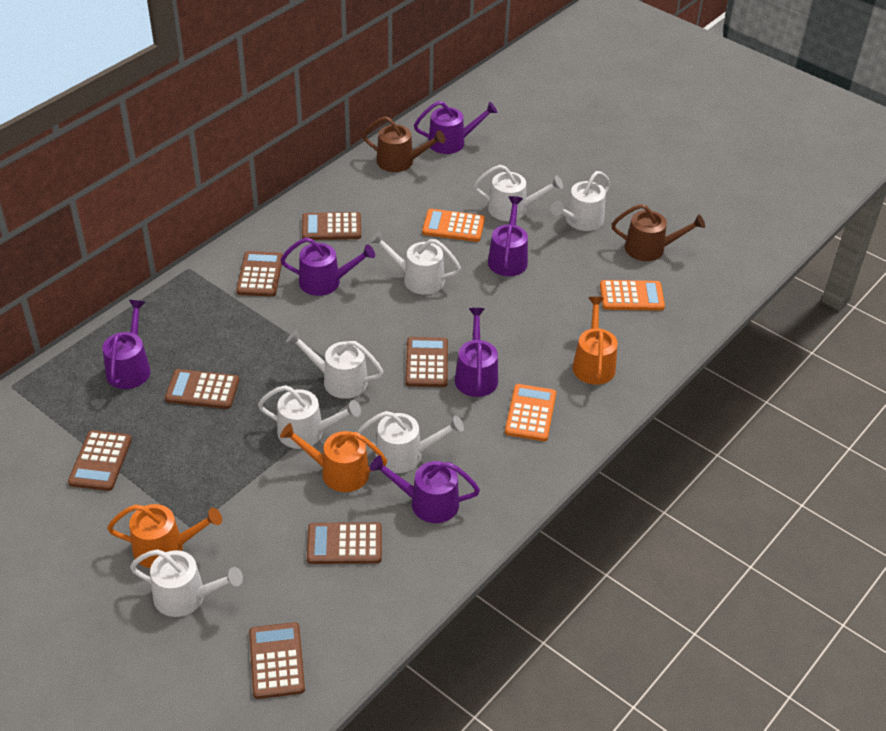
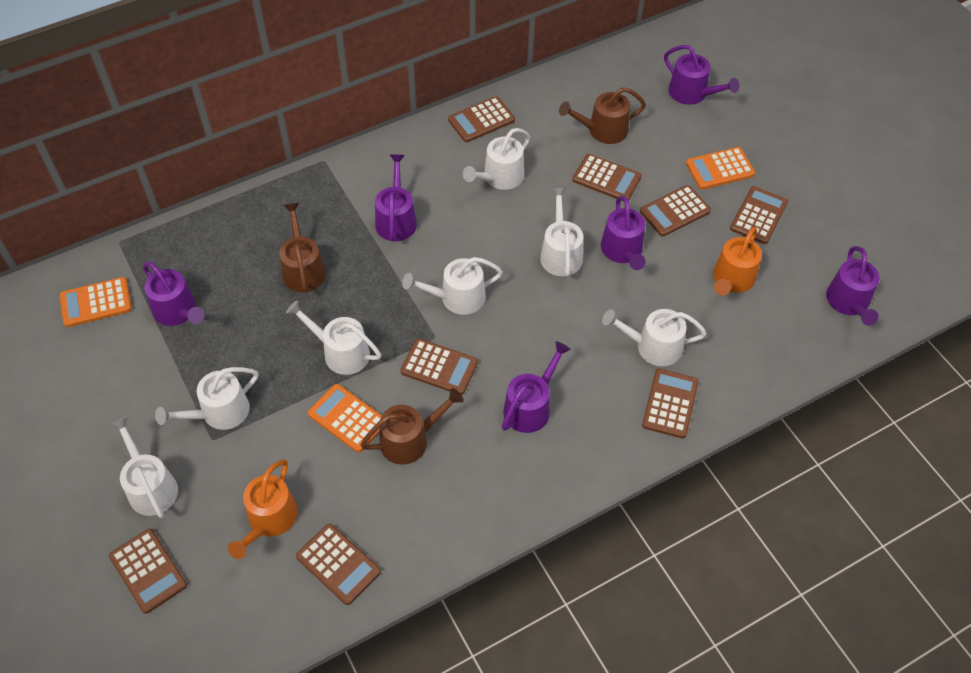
brown calculator: 7 -> 8
brown watering can: 2 -> 3
orange watering can: 3 -> 2

